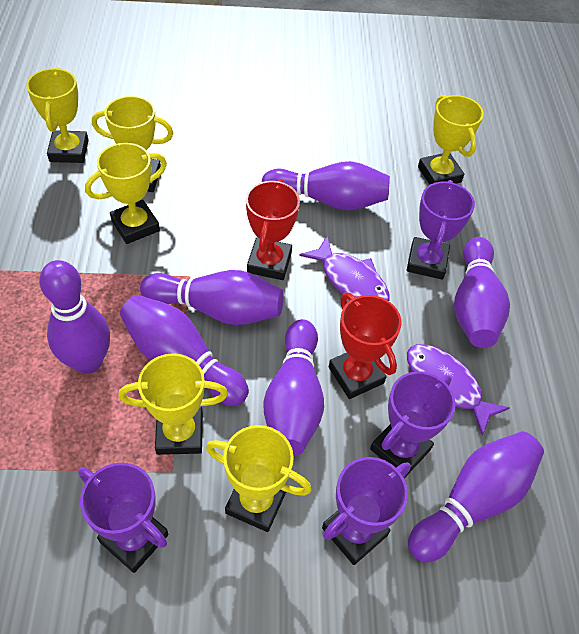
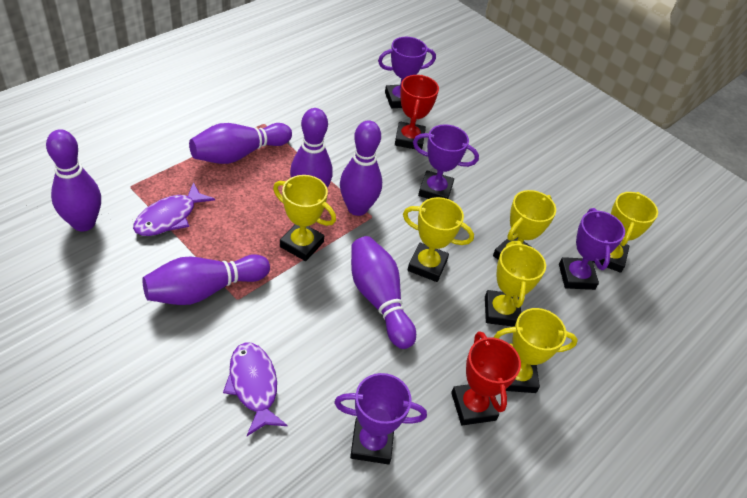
purple bowling pin: 7 -> 6

